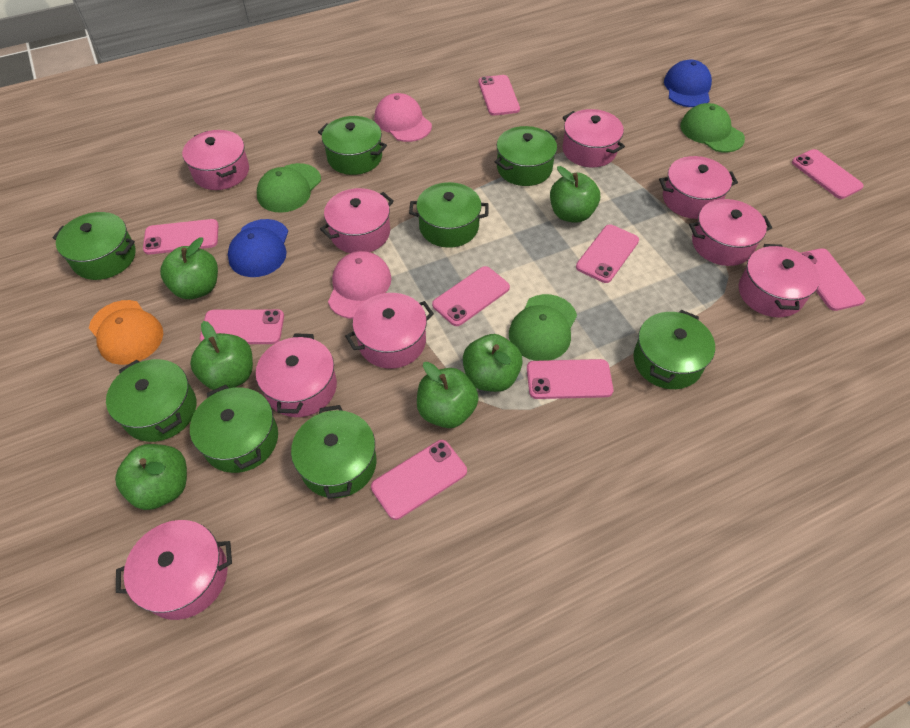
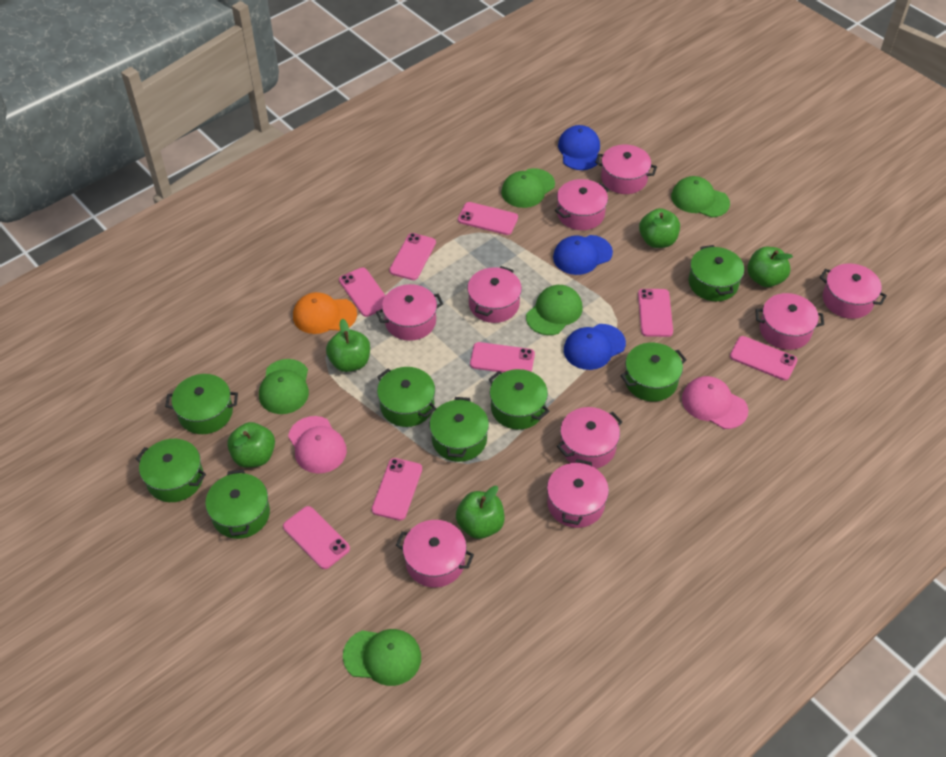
blue cap: 2 -> 3
green apple: 6 -> 5
green cap: 3 -> 5
pink phone: 9 -> 8

